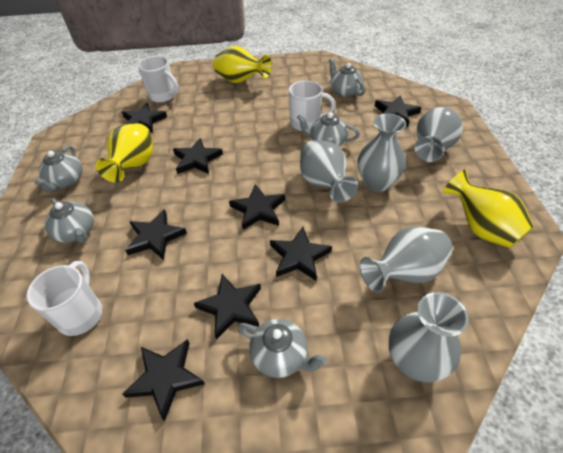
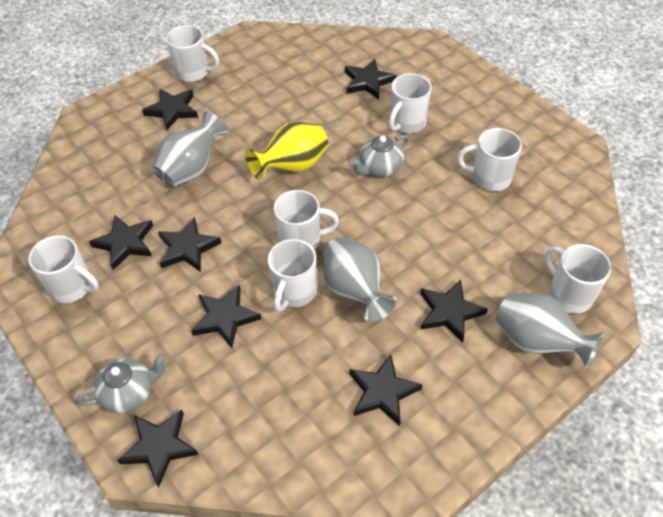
grey teapot: 5 -> 2
grey vase: 5 -> 3
white mug: 3 -> 7
yellow vase: 3 -> 1

